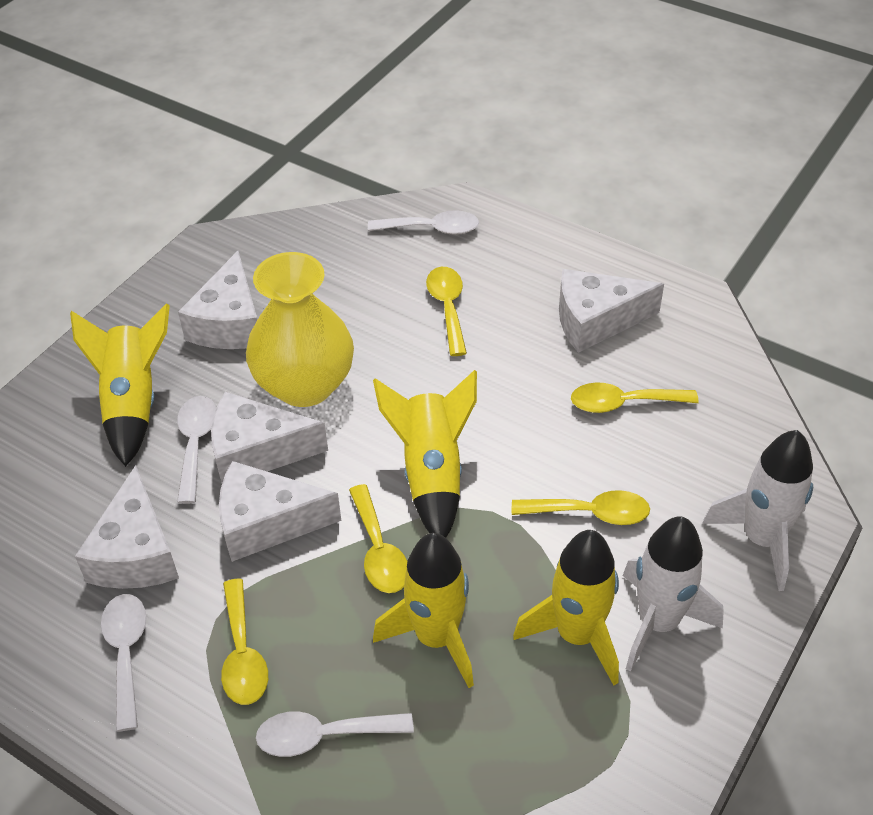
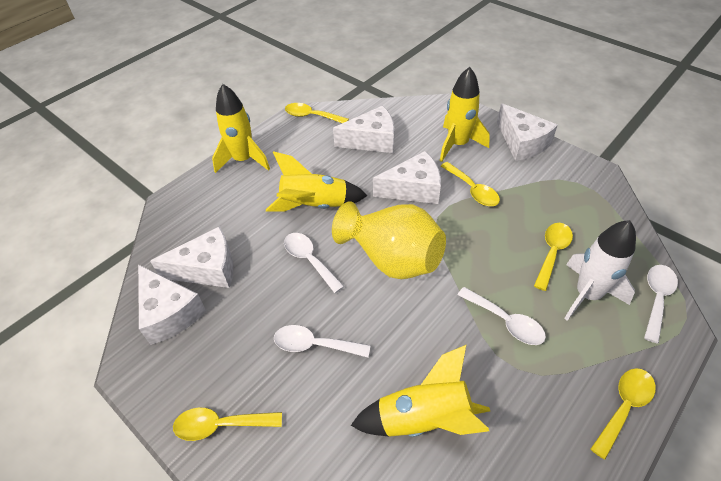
white rocket: 2 -> 1

